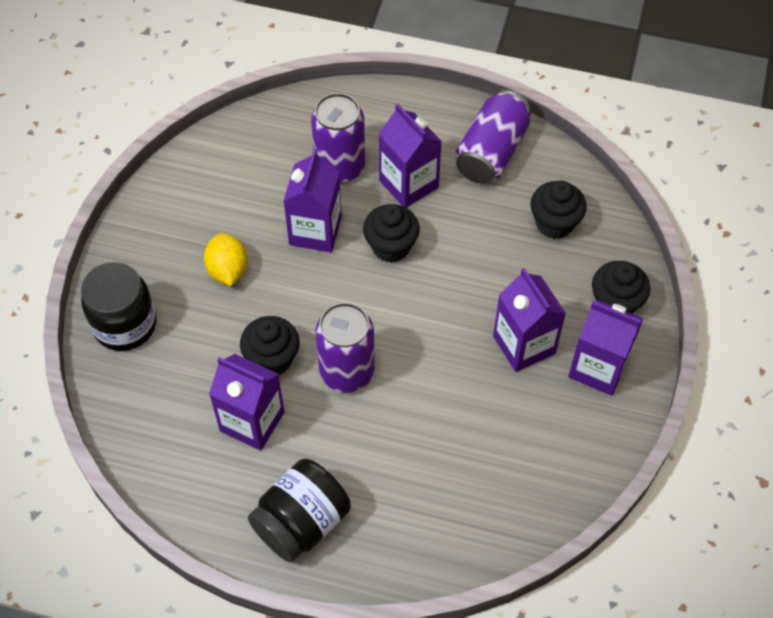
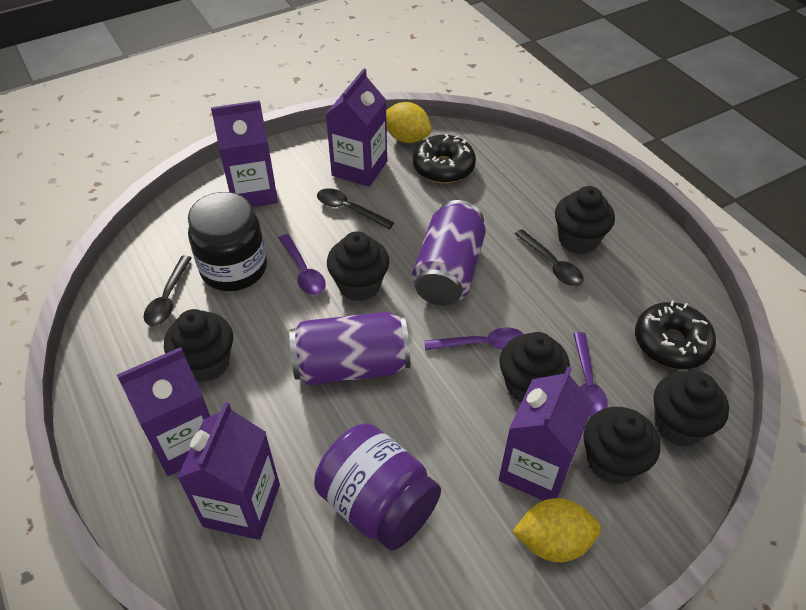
black cupcake: 4 -> 6
black donut: 0 -> 2
black jar: 2 -> 1
black spoon: 0 -> 3
purple can: 3 -> 2
purple jar: 0 -> 1
purple spoon: 0 -> 3
yellow lemon: 1 -> 2

